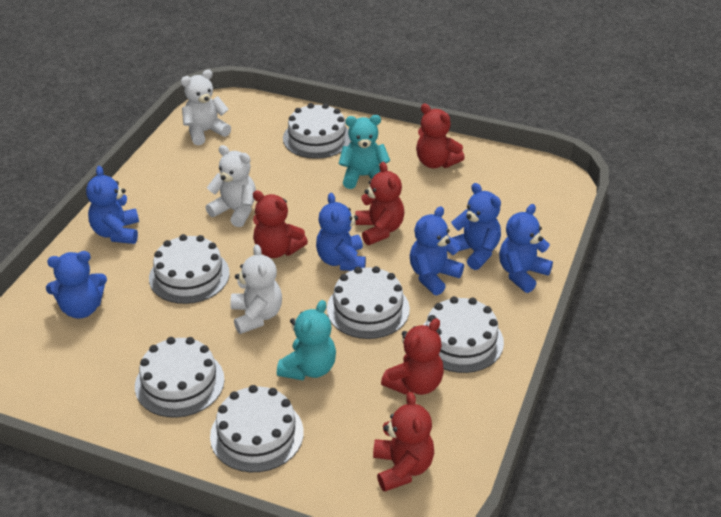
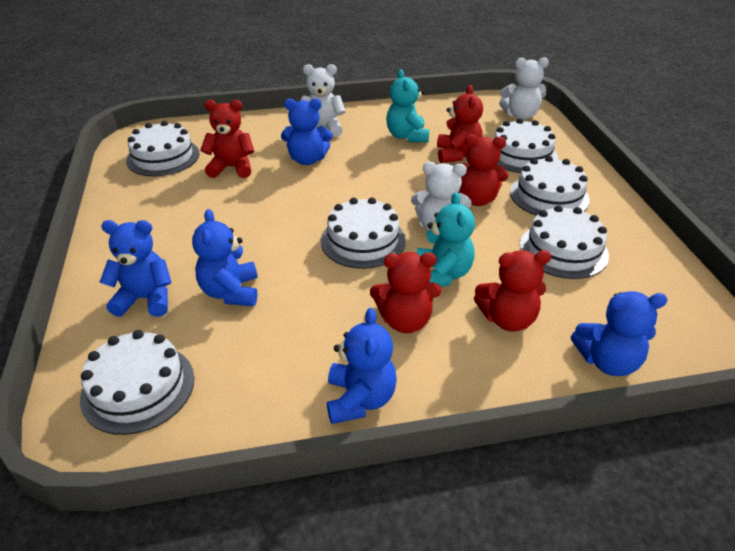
blue teddy bear: 6 -> 5

